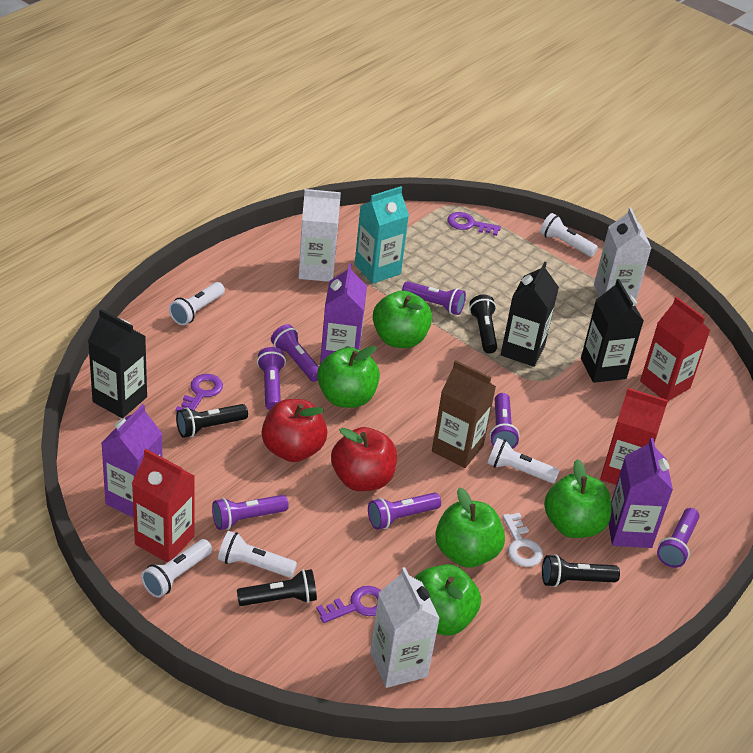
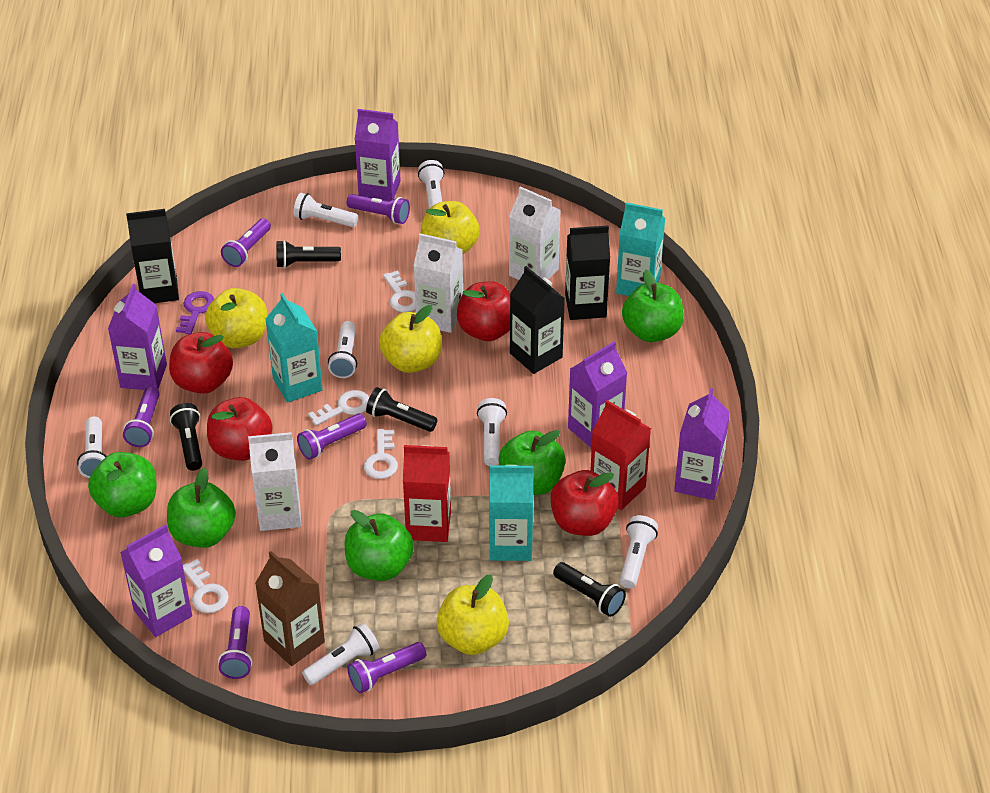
purple carton: 3 -> 5
purple flashlight: 7 -> 6
purple key: 3 -> 1
red apple: 2 -> 4
red carton: 3 -> 2
turquoise carton: 1 -> 3
white flashlight: 5 -> 7
white key: 1 -> 4
yellow apple: 0 -> 4

